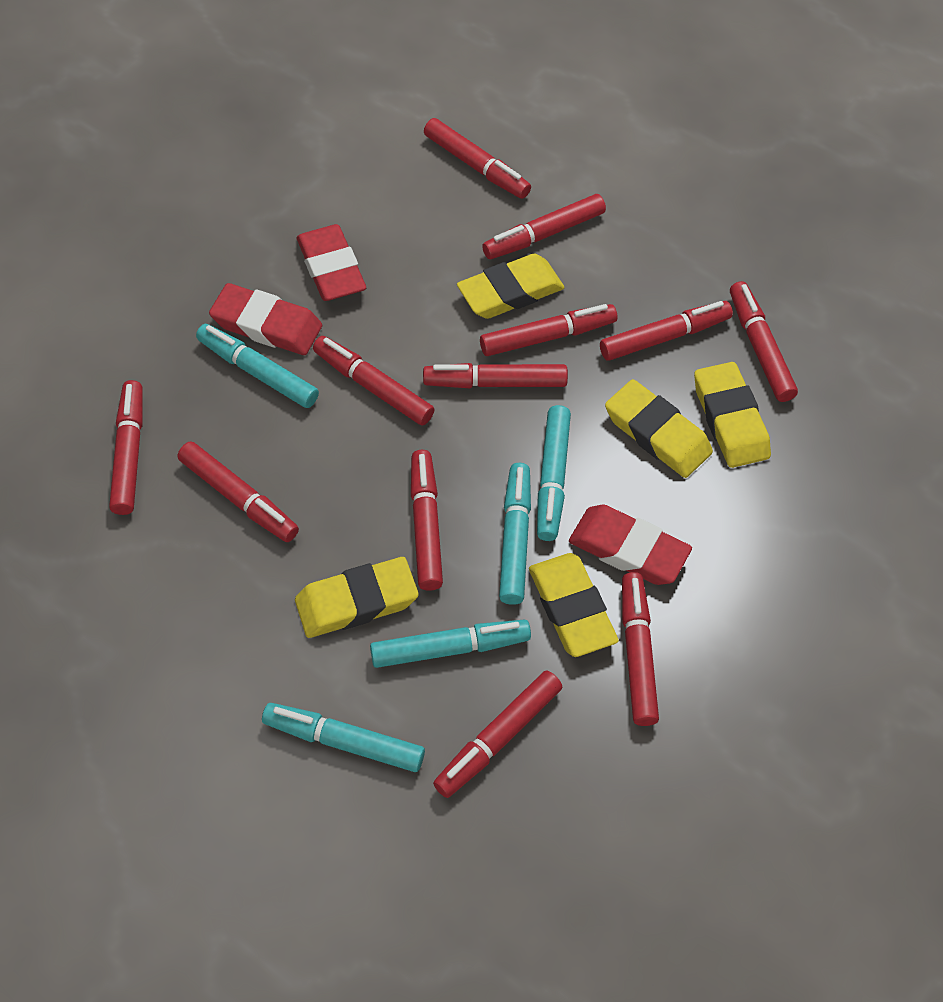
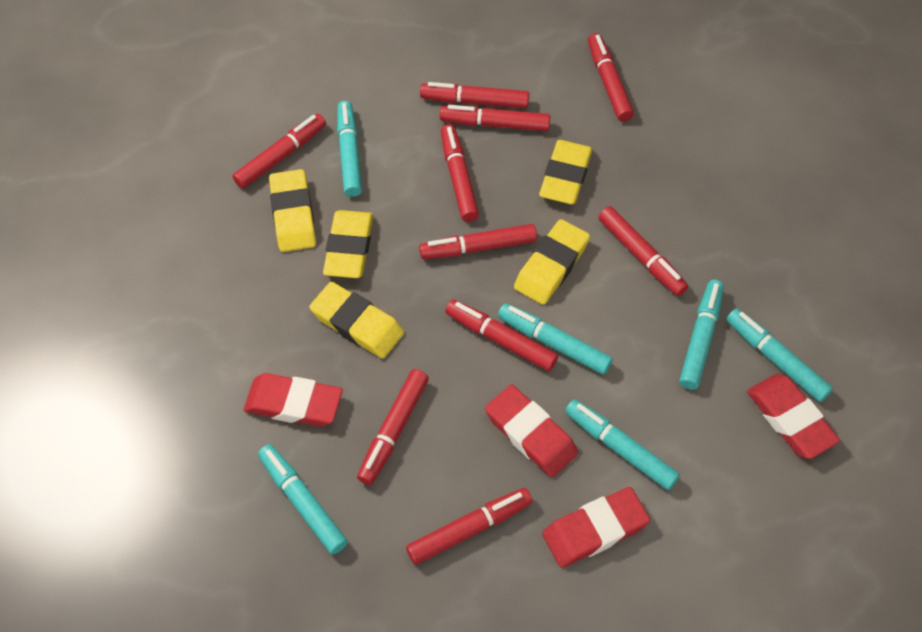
red eraser: 3 -> 4
red marker: 12 -> 10
turquoise marker: 5 -> 6

